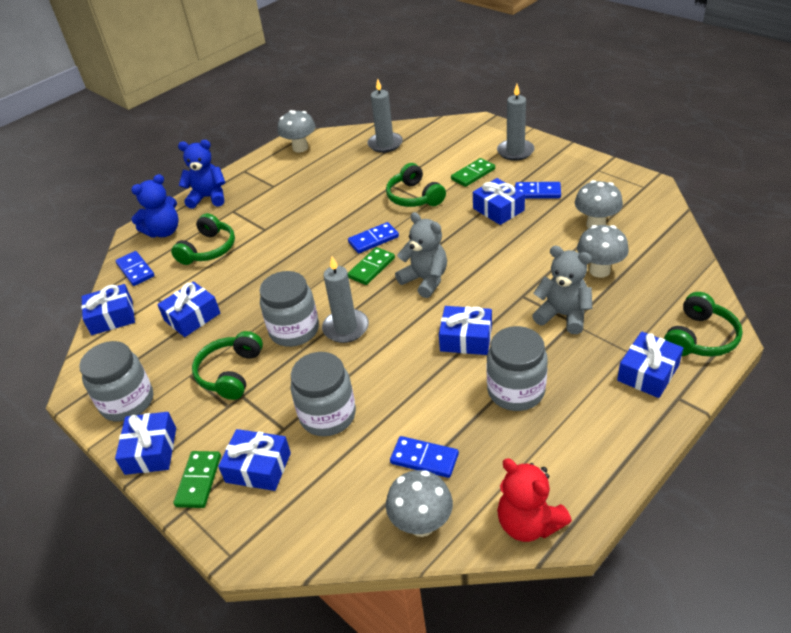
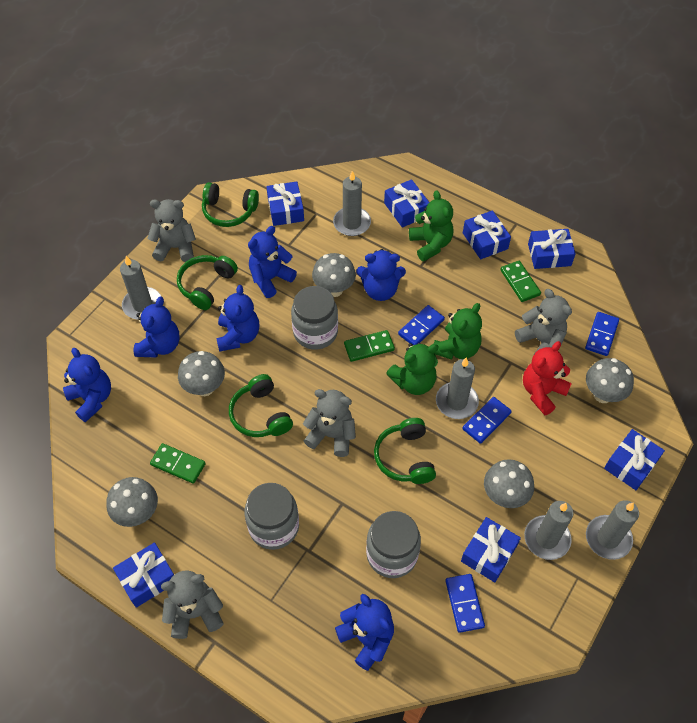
blue teddy bear: 2 -> 6
green teddy bear: 0 -> 3
grey candle: 3 -> 5
grey jar: 4 -> 3
grey mushroom: 4 -> 5
grey teddy bear: 2 -> 4

